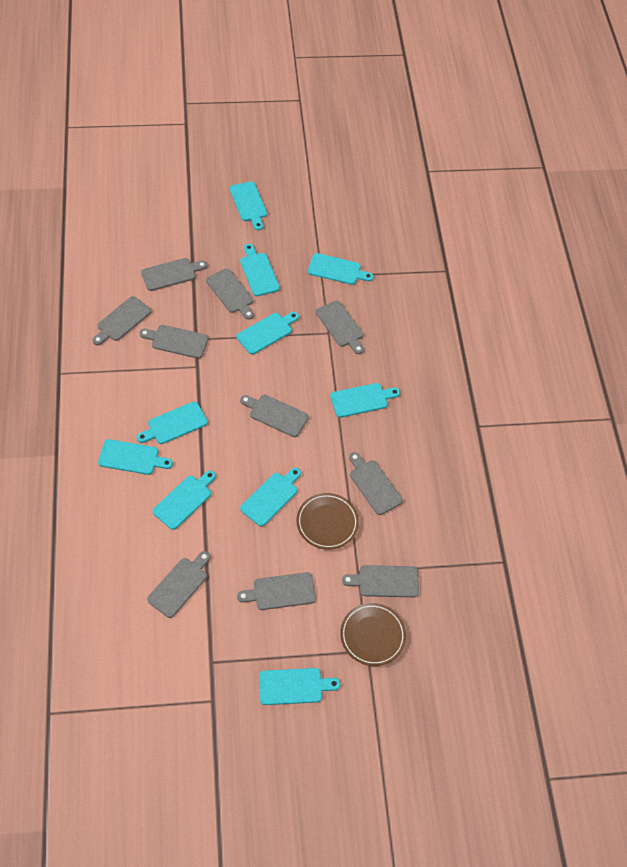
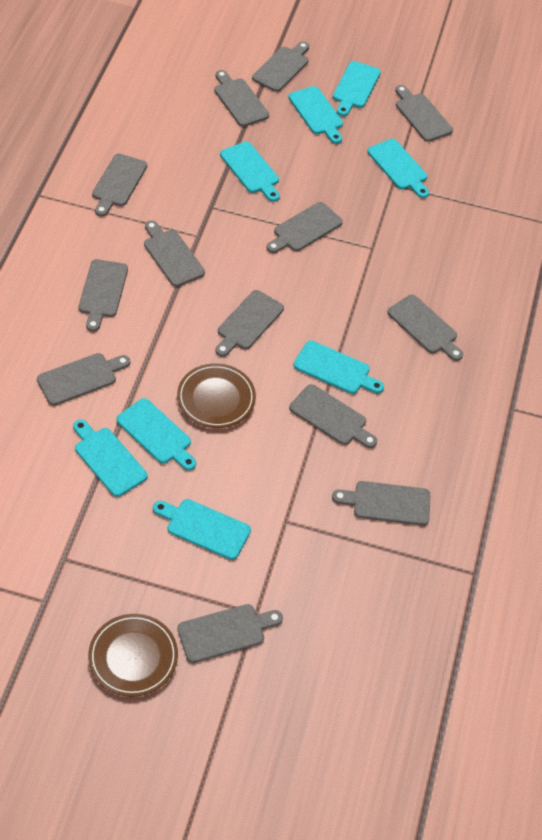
grey cutting board: 10 -> 13
turquoise cutting board: 10 -> 8

